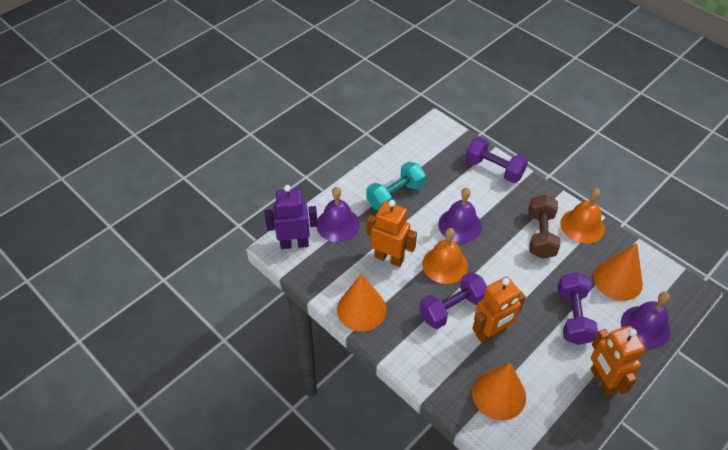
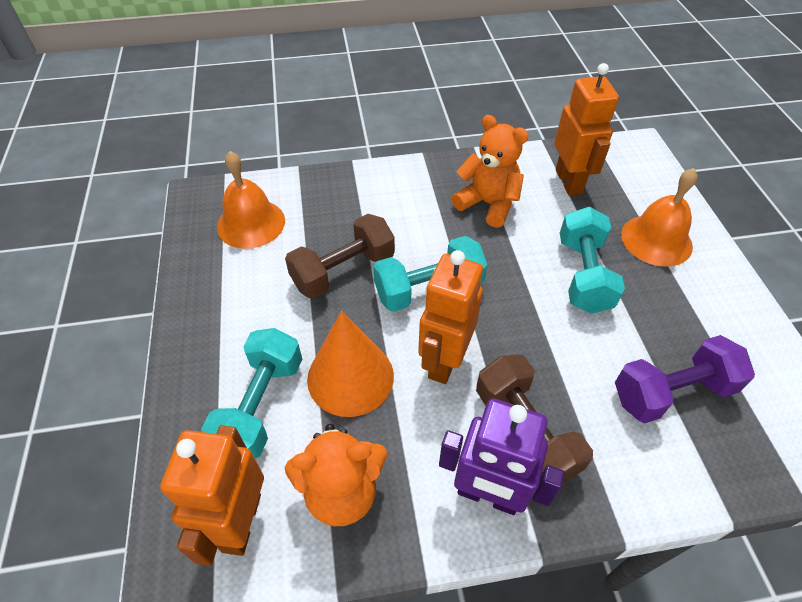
brown dumbbell: 1 -> 2
orange cone: 3 -> 1
orange teddy bear: 0 -> 2
purple bell: 3 -> 0
purple dumbbell: 3 -> 1
turquoise dumbbell: 1 -> 3

